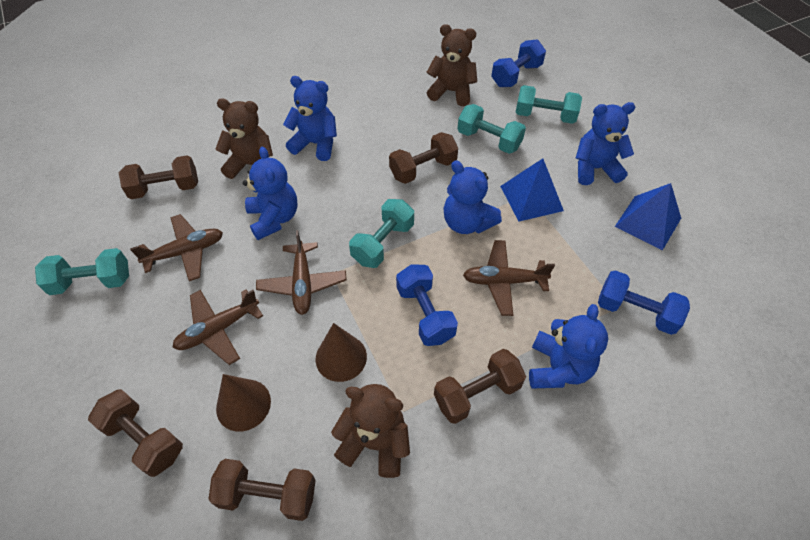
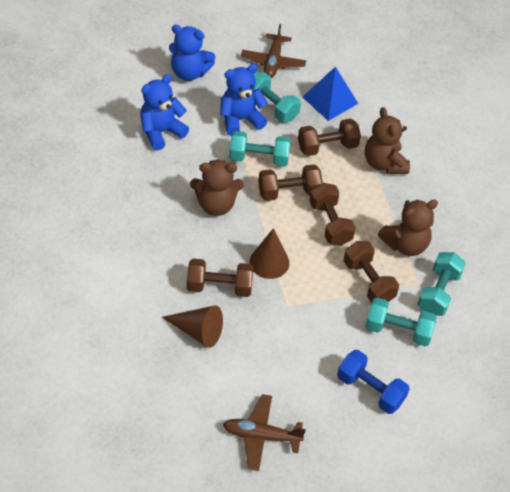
blue dumbbell: 3 -> 1
blue pyramid: 2 -> 1
blue teddy bear: 5 -> 3
brown plane: 4 -> 2

